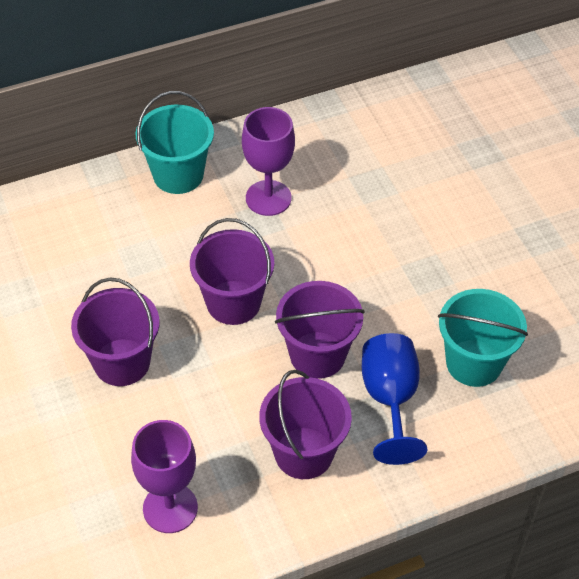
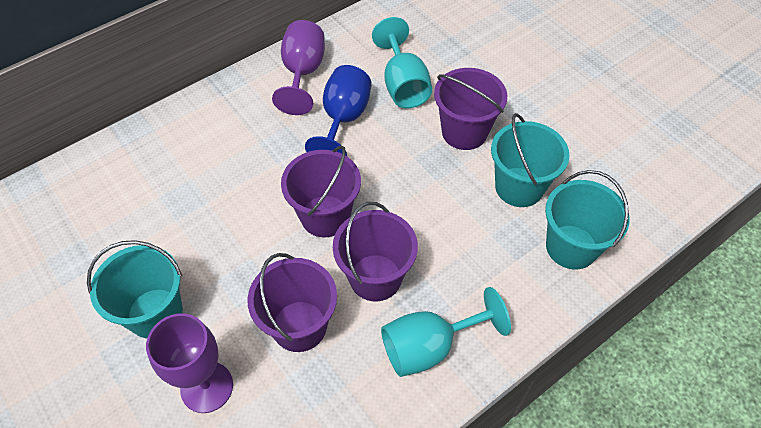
turquoise bucket: 2 -> 3
turquoise goblet: 0 -> 2

